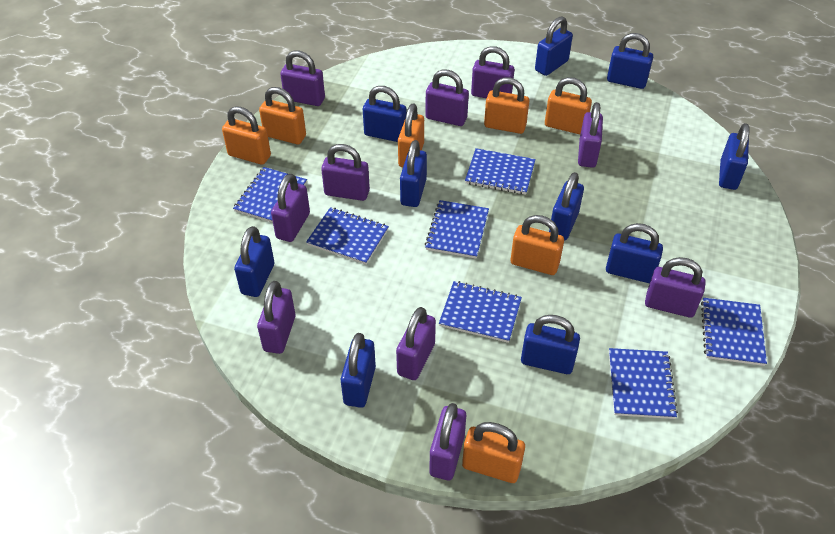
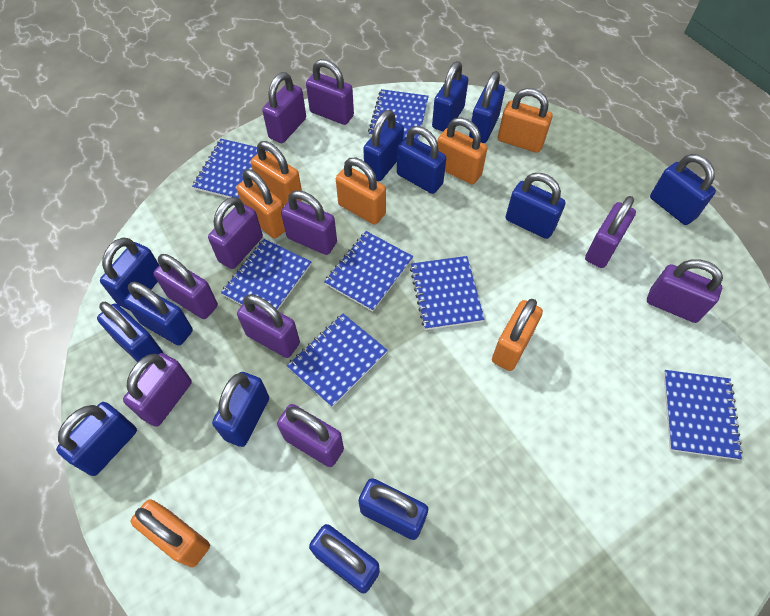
blue padlock: 10 -> 13

